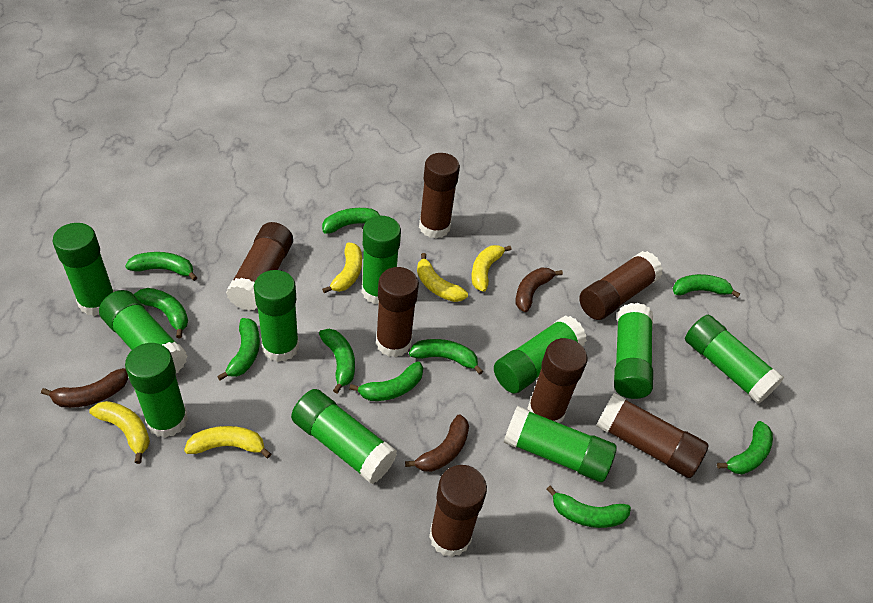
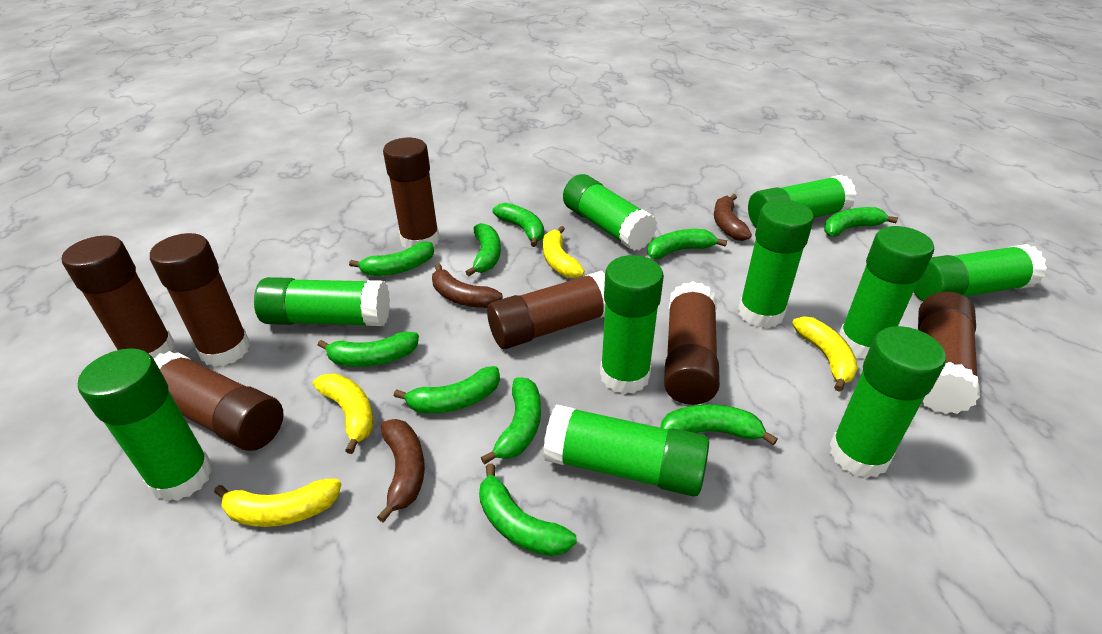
yellow banana: 5 -> 4

